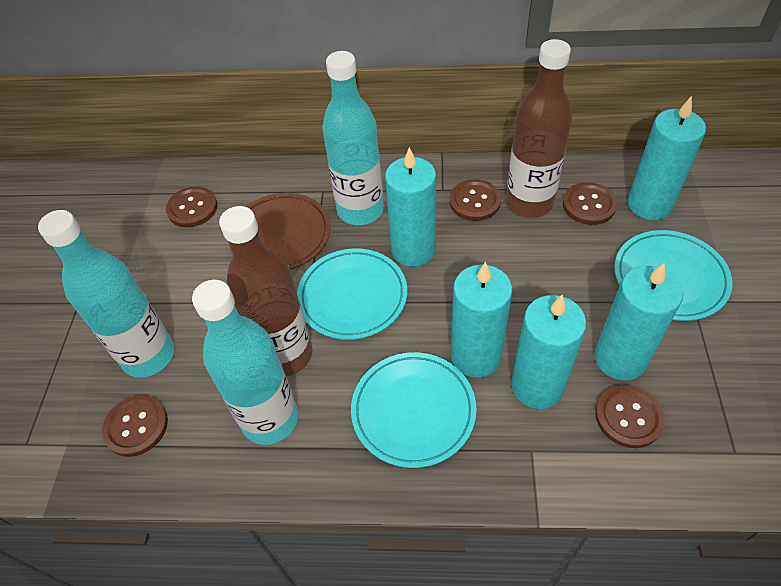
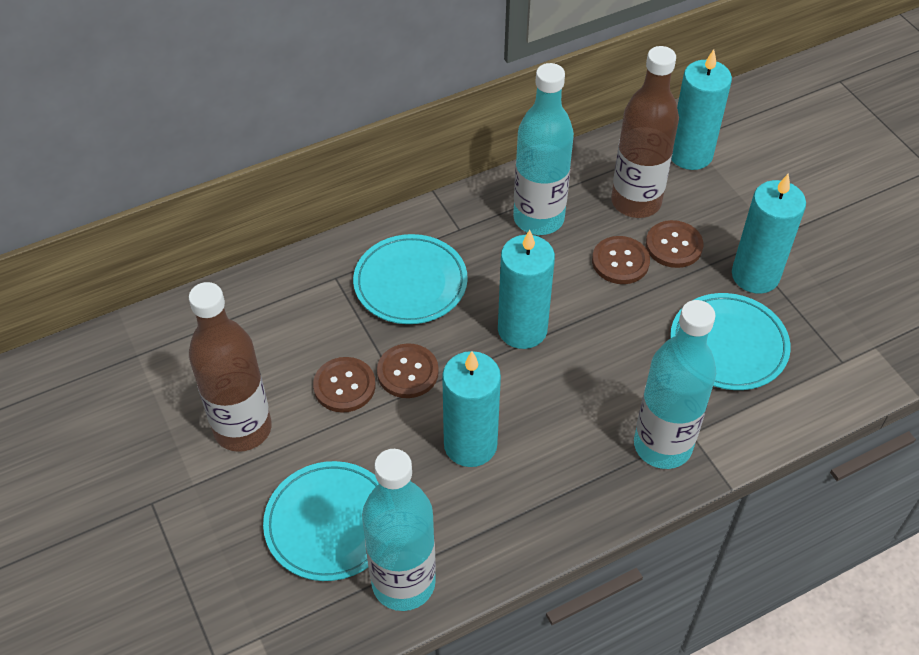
brown button: 5 -> 4
brown plate: 1 -> 0
turquoise candle: 5 -> 4

